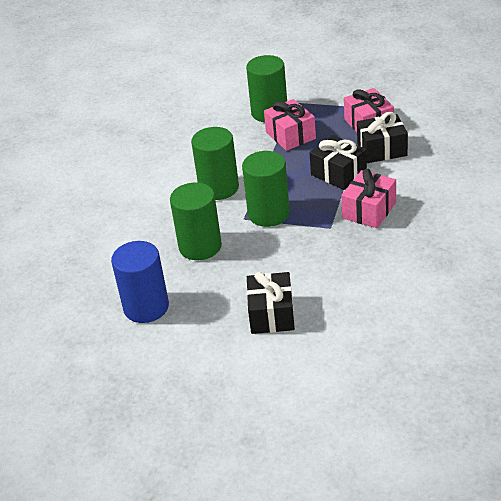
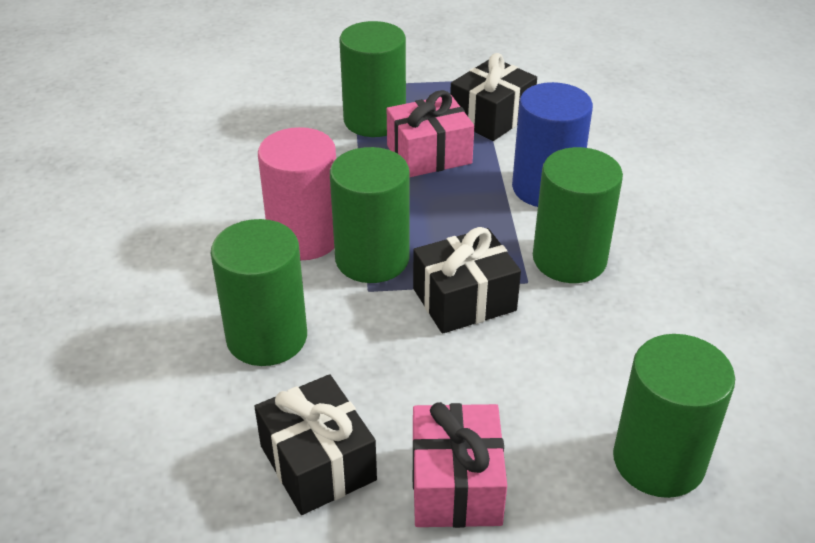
green cylinder: 4 -> 5
pink cylinder: 0 -> 1
pink gift: 3 -> 2

